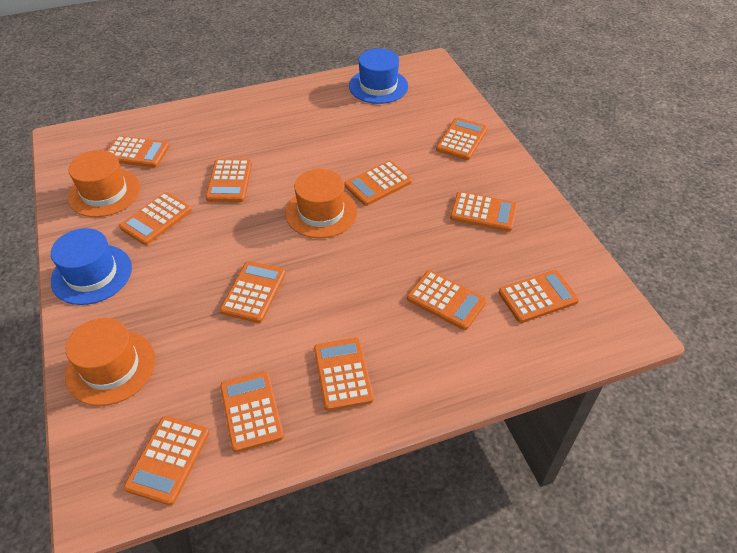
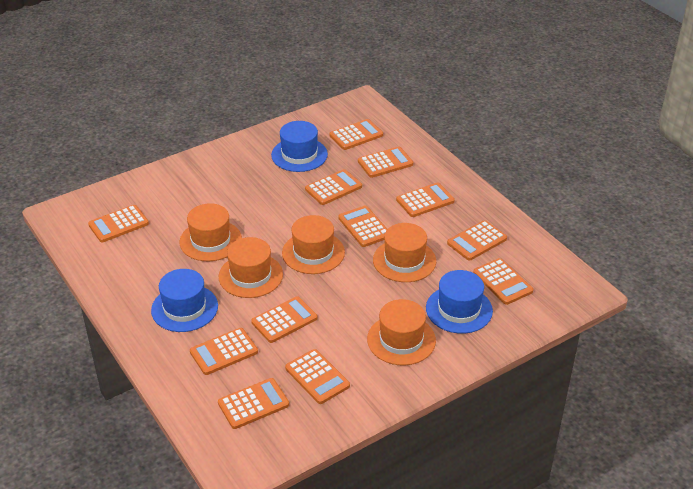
blue hat: 2 -> 3
orange hat: 3 -> 5

